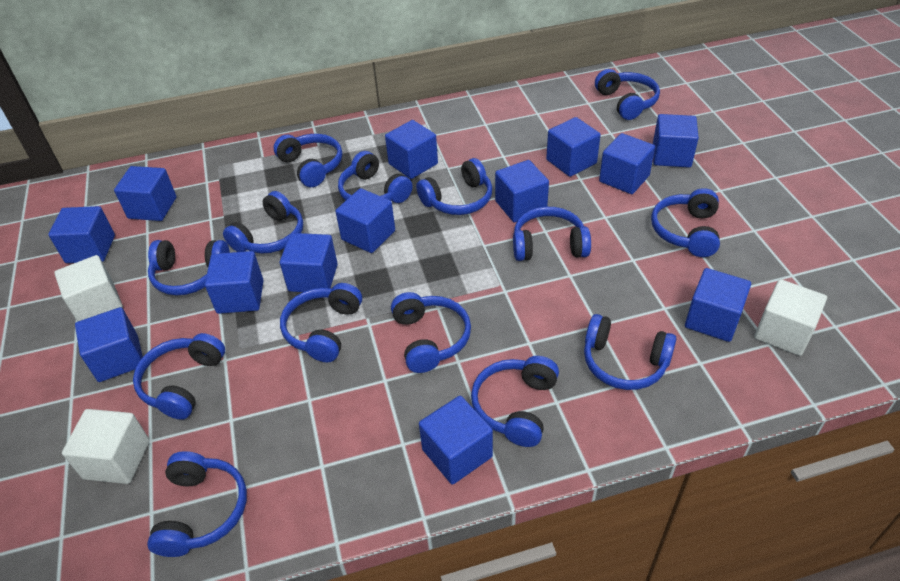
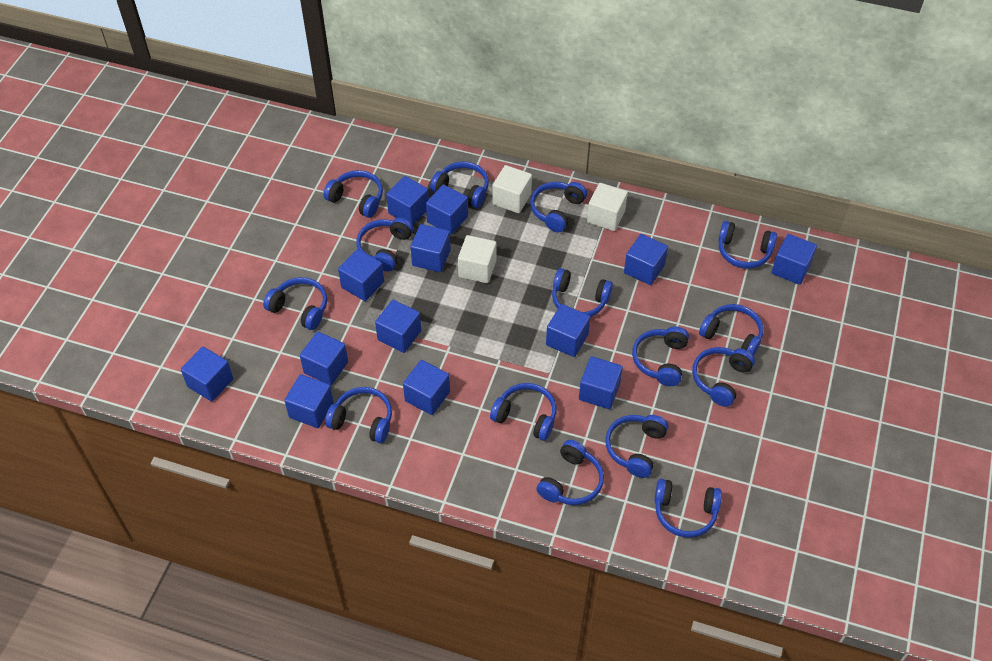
blue headphones: 14 -> 15

